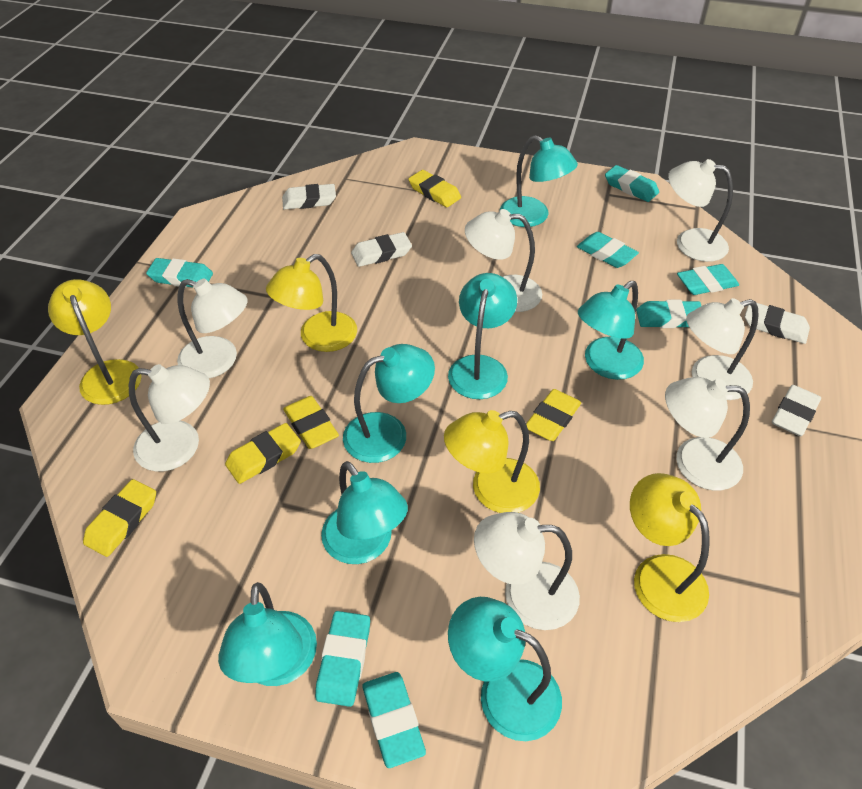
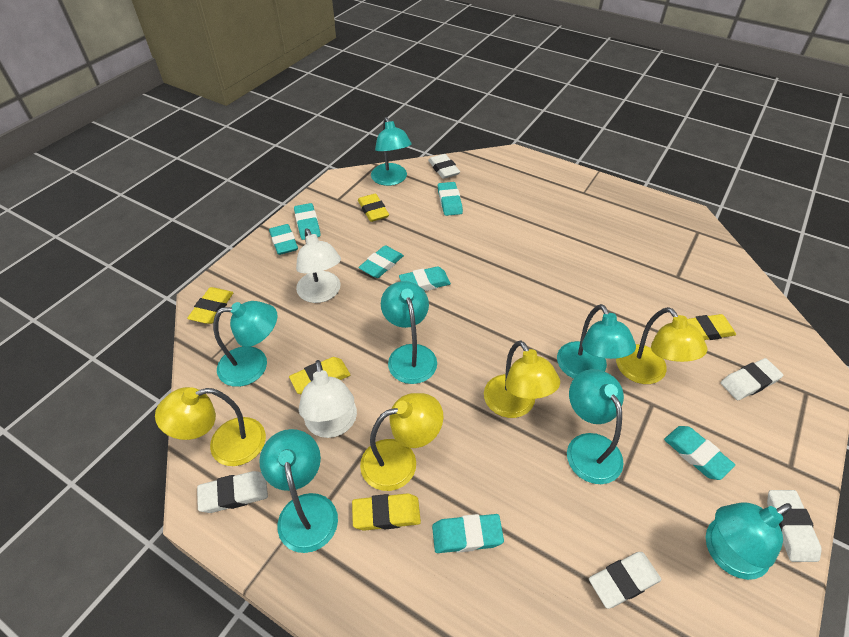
white eraser: 4 -> 5
white lamp: 7 -> 2

